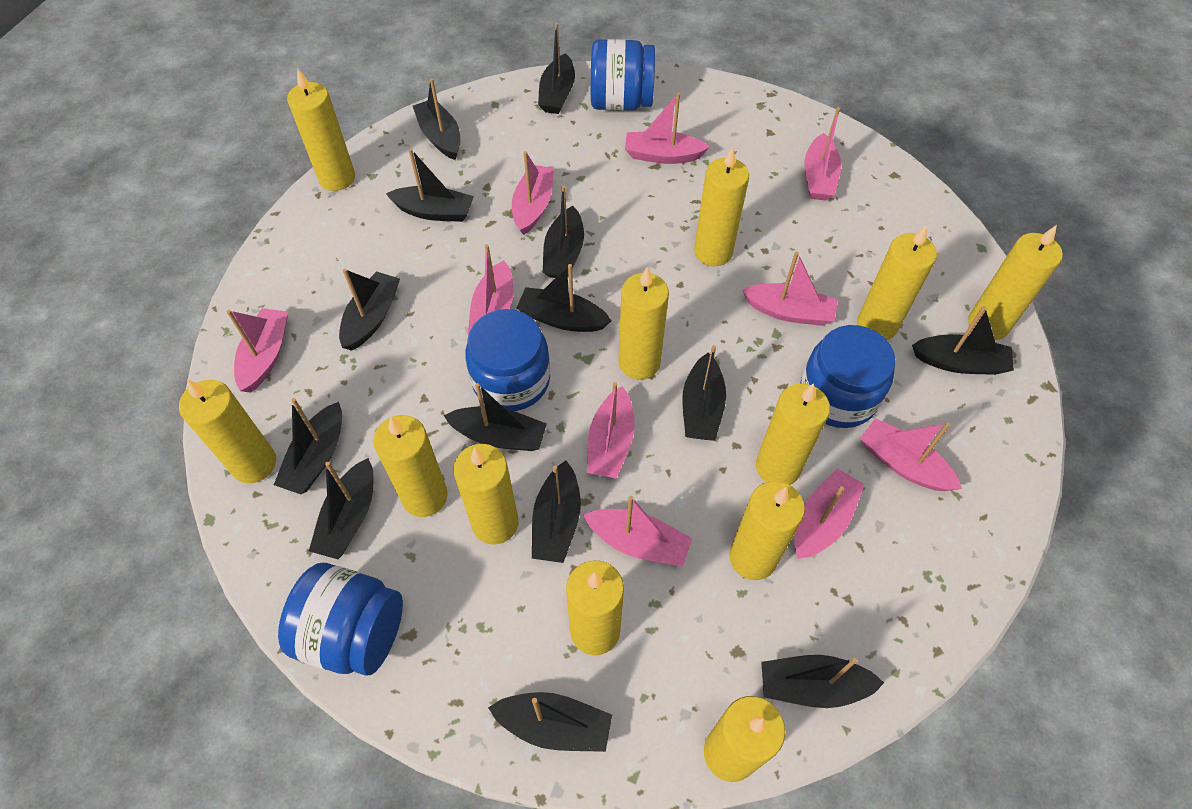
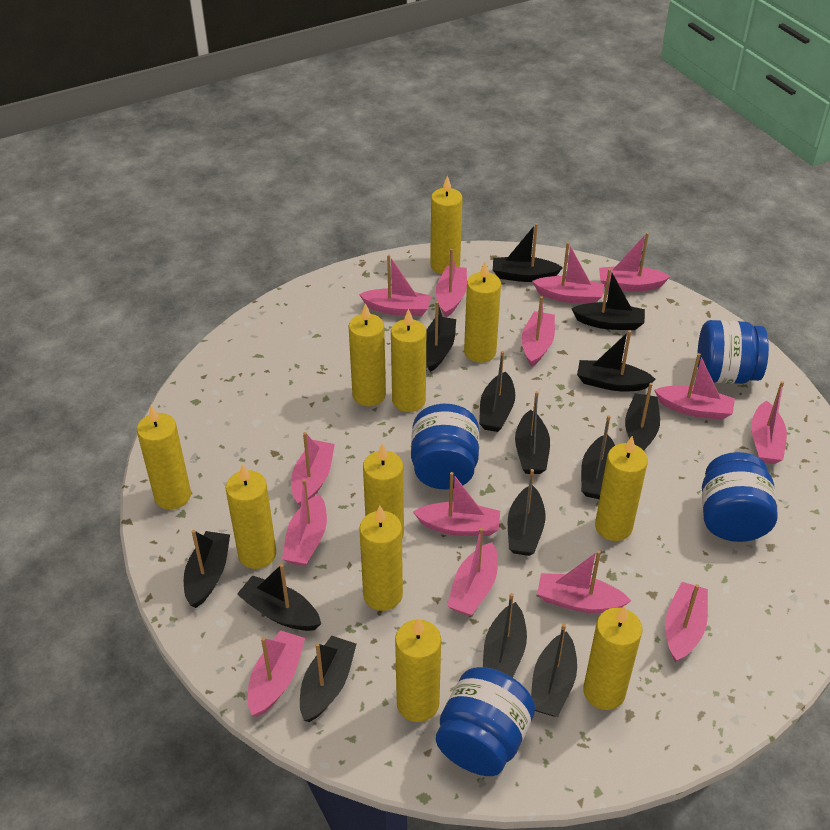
pink boat: 10 -> 14
yellow candle: 12 -> 11

